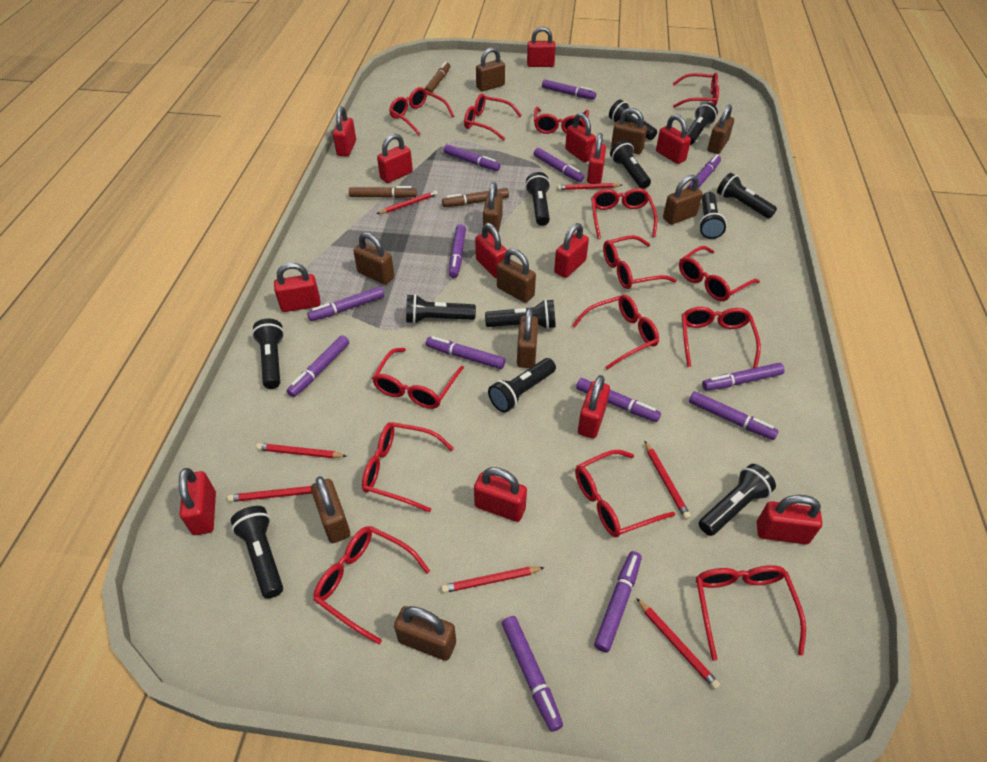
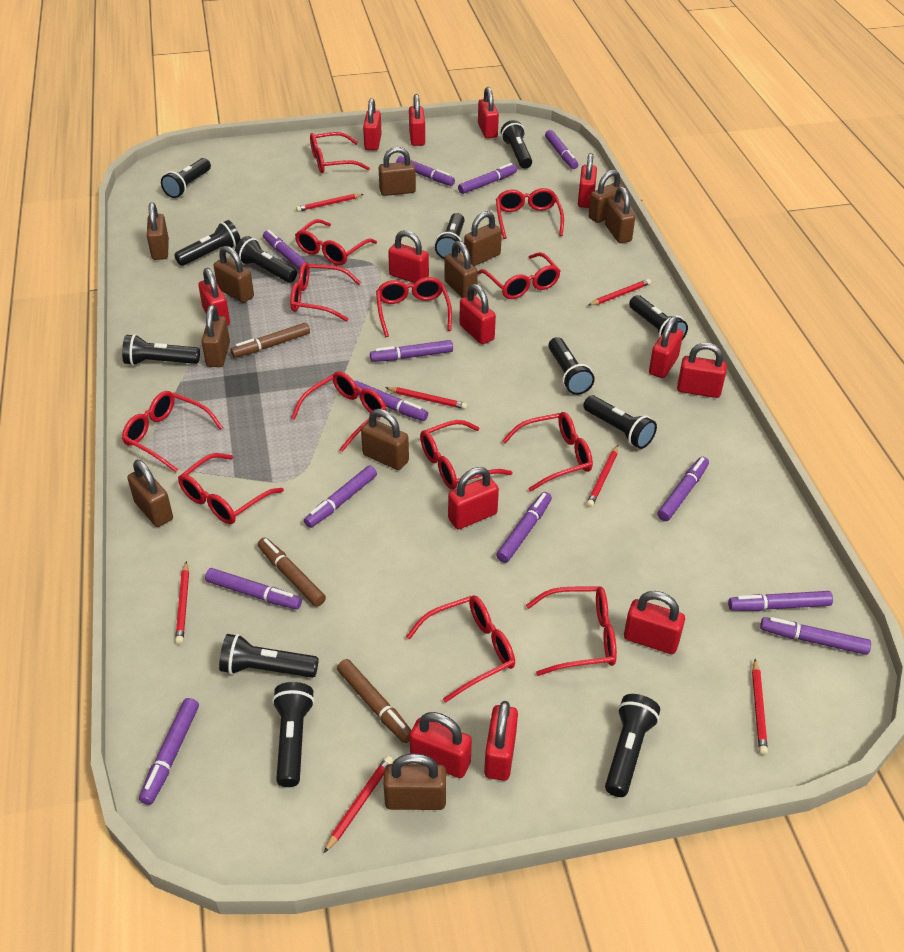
brown padlock: 10 -> 11
red glasses: 14 -> 13

